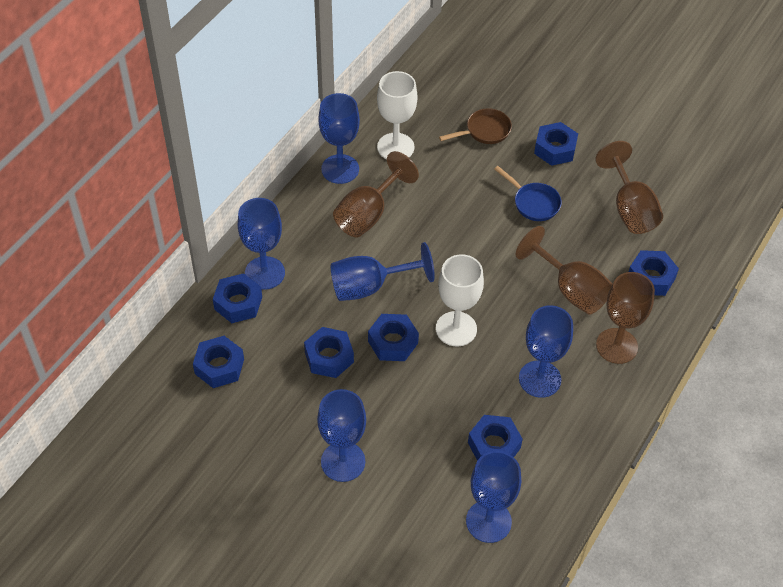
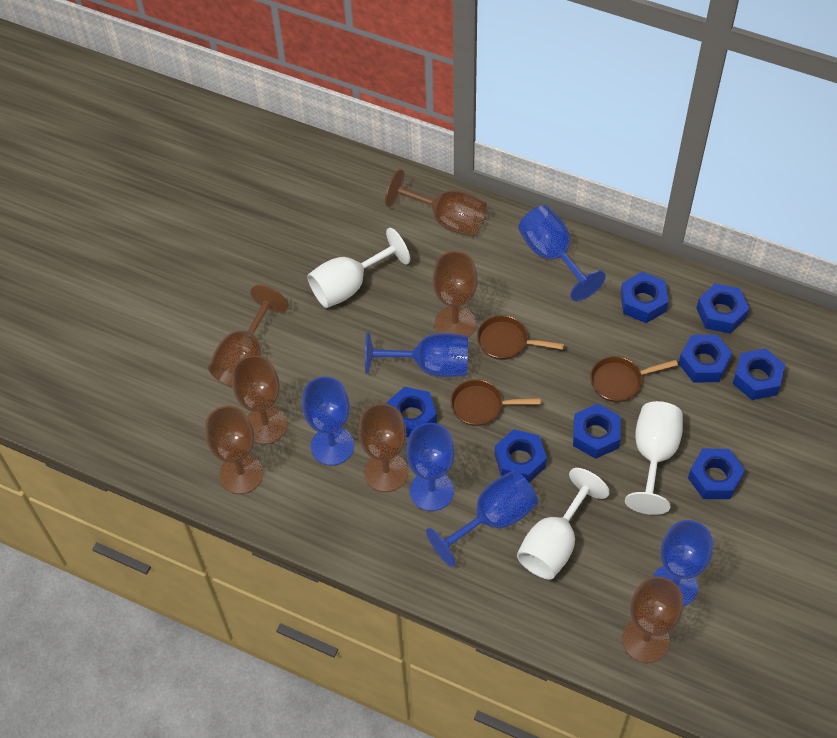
blue nut: 7 -> 8
blue pan: 1 -> 0
brown goblet: 4 -> 7
brown pan: 1 -> 3
white goblet: 2 -> 3

